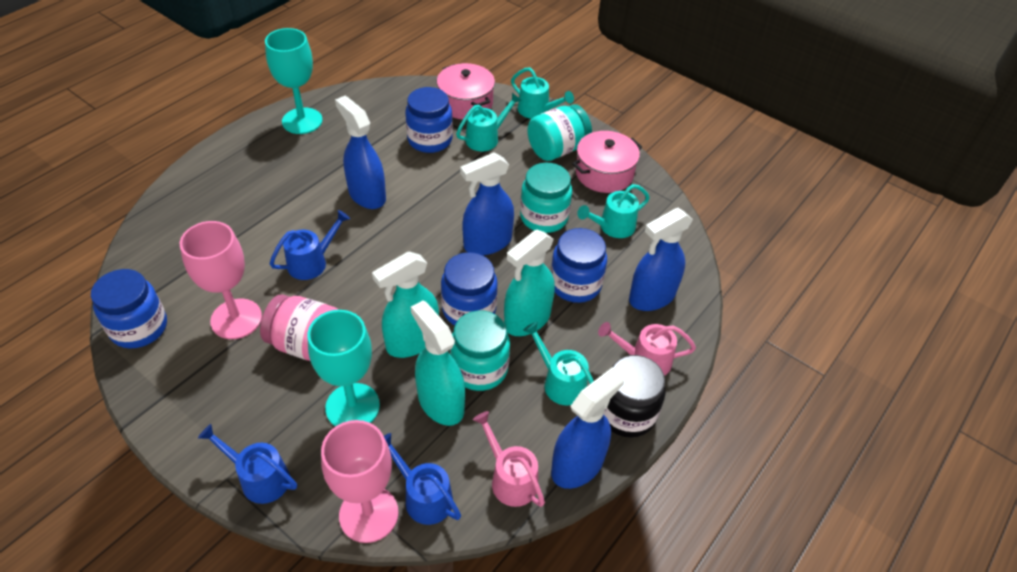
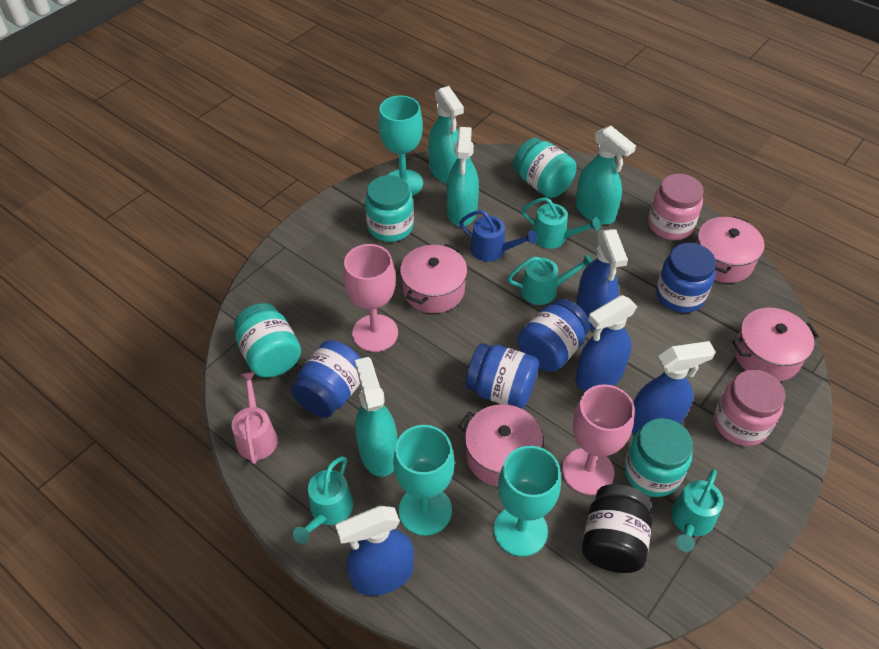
blue watering can: 3 -> 1
pink jar: 1 -> 2
pink pot: 2 -> 4
pink watering can: 2 -> 1
turquoise goblet: 2 -> 3
turquoise jar: 3 -> 4
turquoise spray bottle: 3 -> 4

